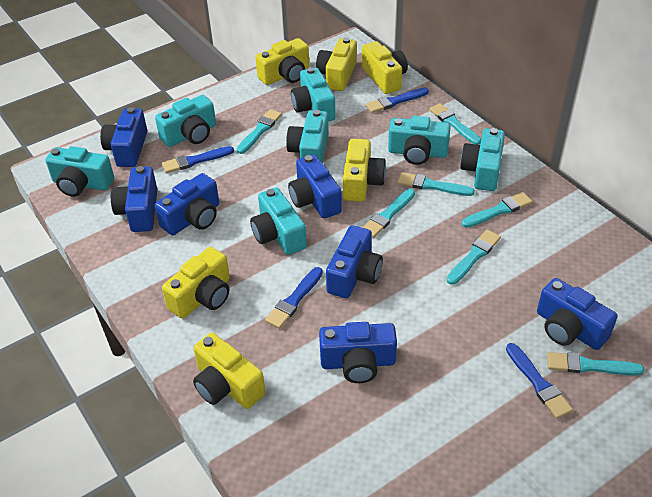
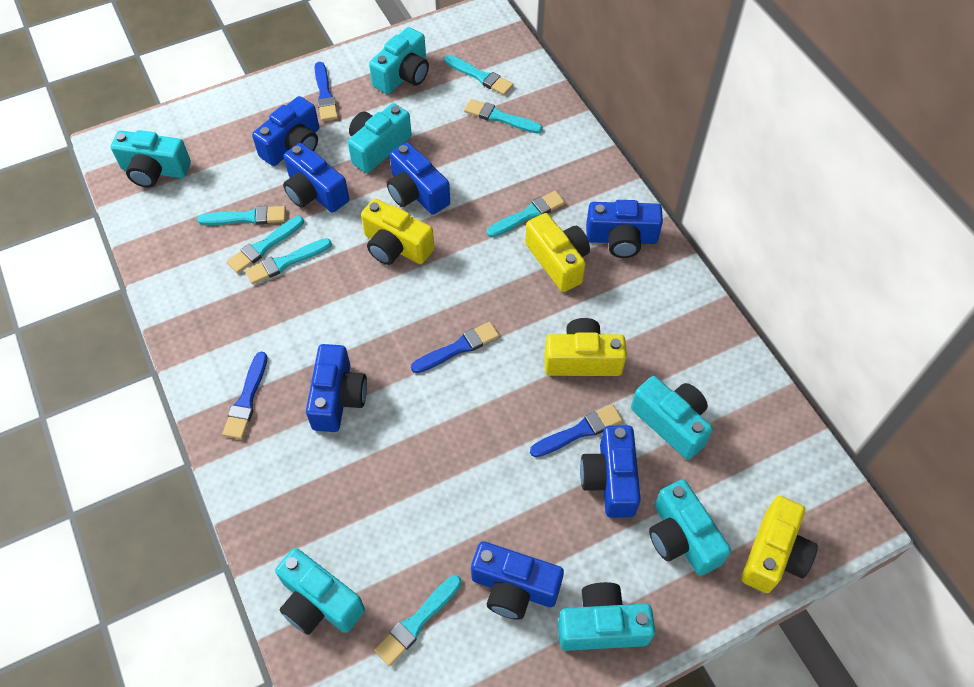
yellow camera: 6 -> 4

